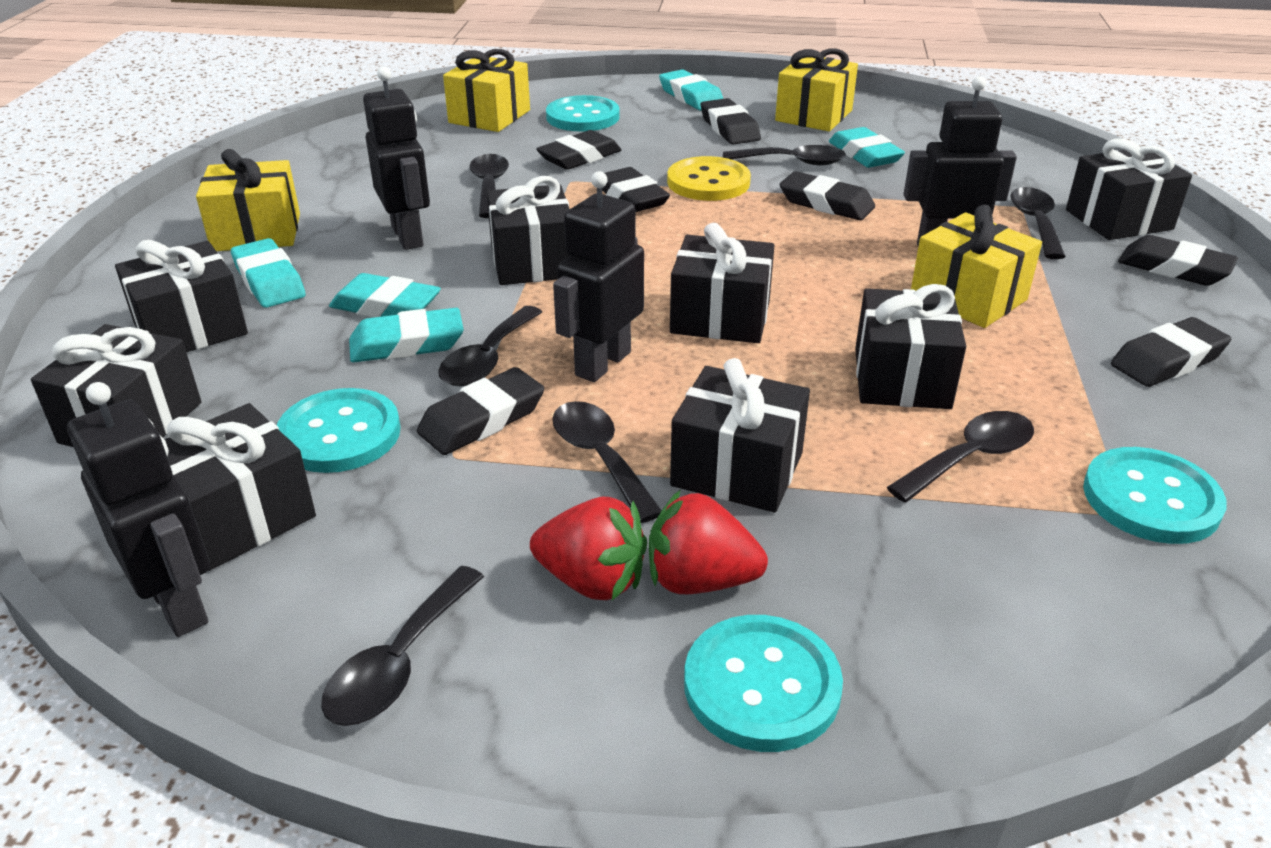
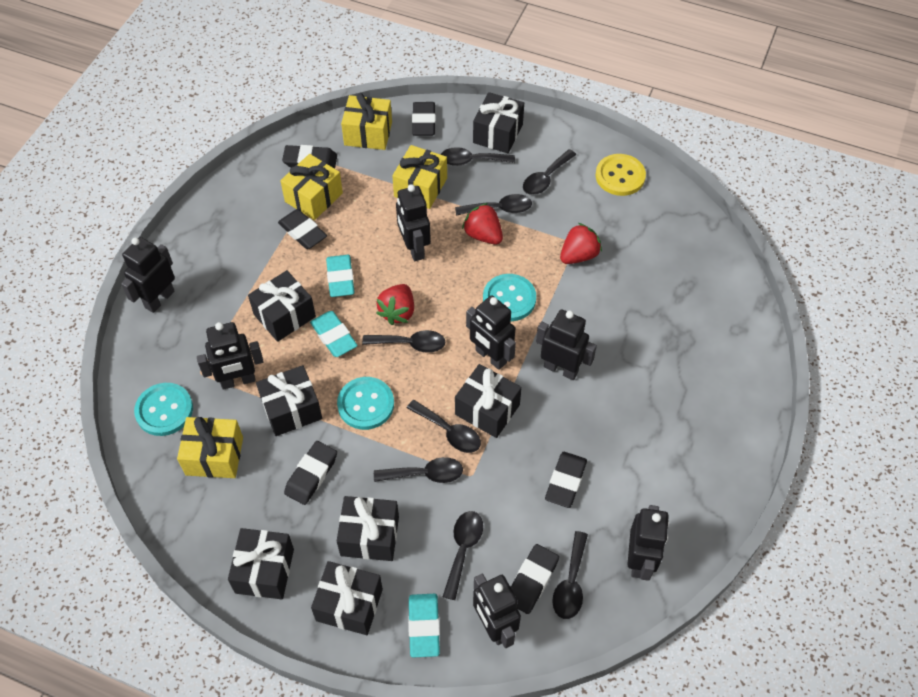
black eraser: 7 -> 6
black gift: 8 -> 7
black robot: 4 -> 7
black spoon: 7 -> 8
red strawberry: 2 -> 3
turquoise button: 4 -> 3
turquoise eraser: 5 -> 3

